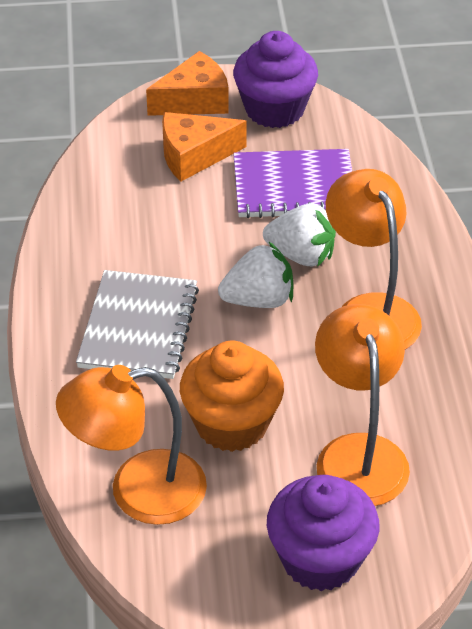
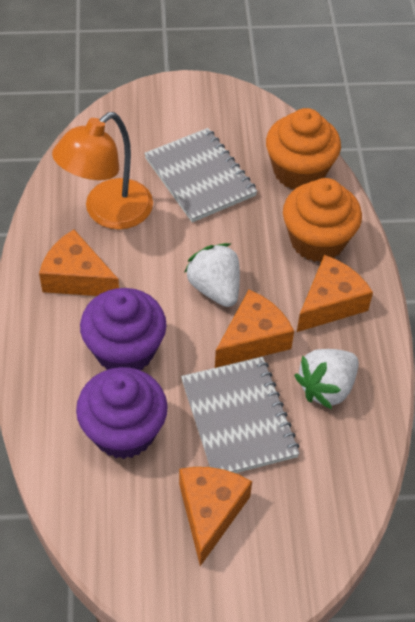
grey notebook: 1 -> 2
orange cheese: 2 -> 4
orange cupcake: 1 -> 2
orange lamp: 3 -> 1
purple notebook: 1 -> 0

